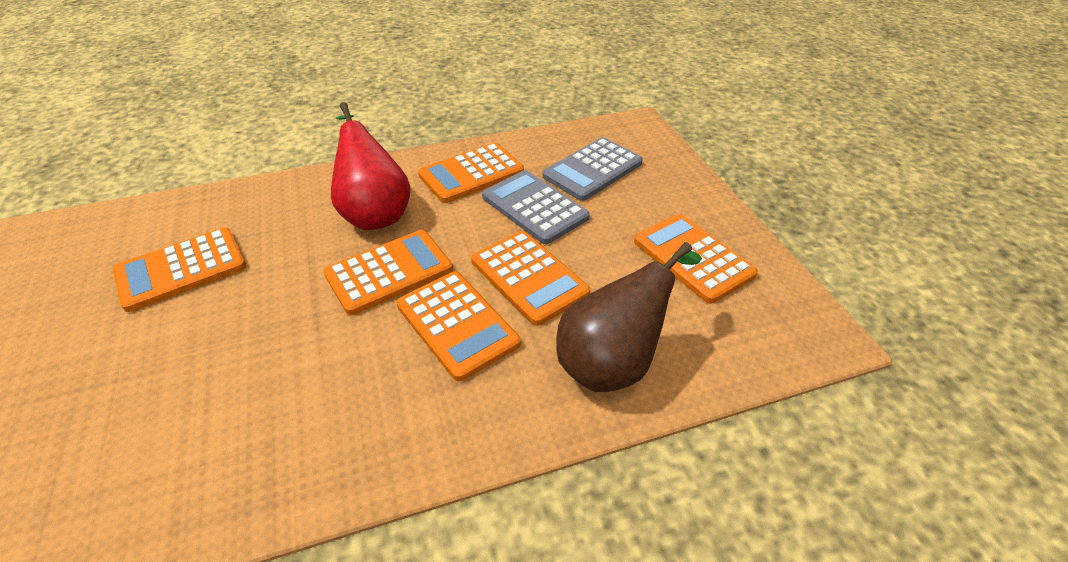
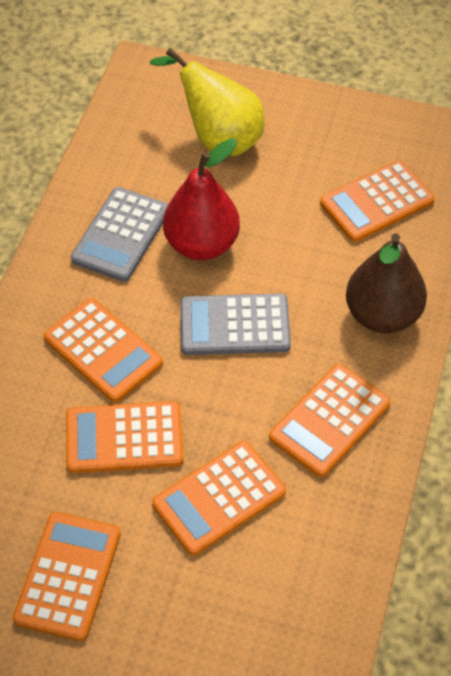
yellow pear: 0 -> 1

